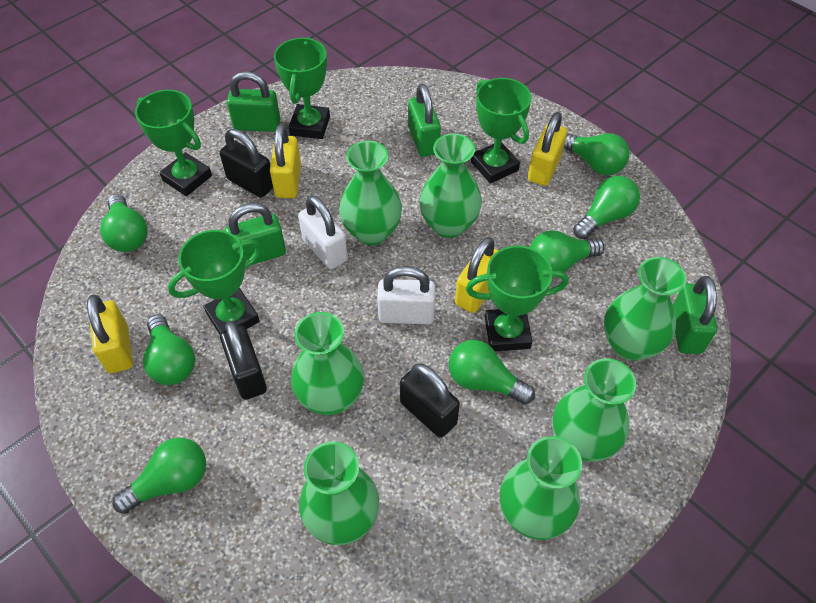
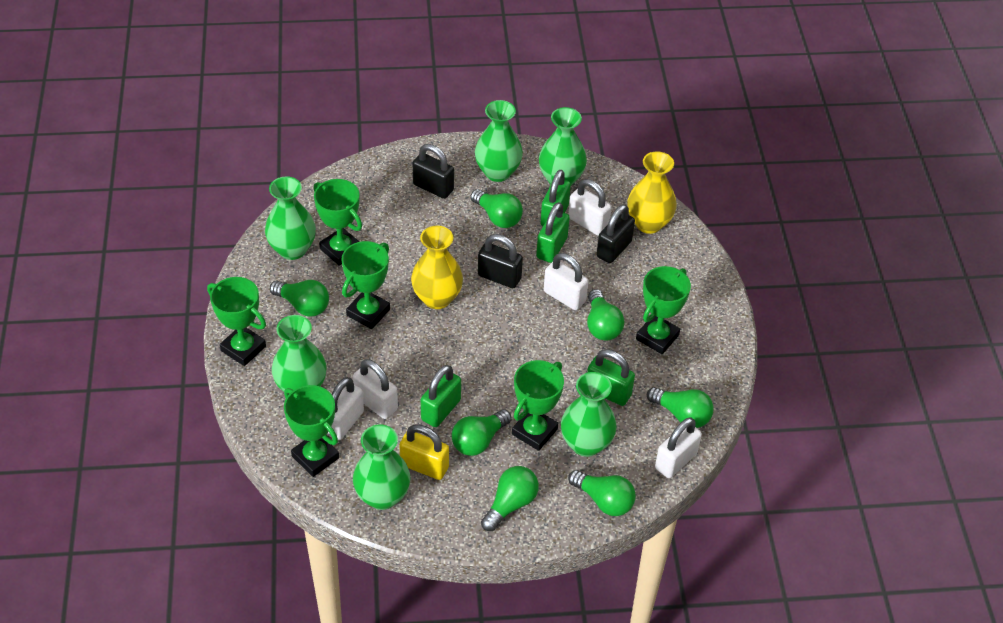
green trophy: 5 -> 6
green vase: 7 -> 6
white padlock: 2 -> 5
yellow padlock: 4 -> 1
yellow vase: 0 -> 2

